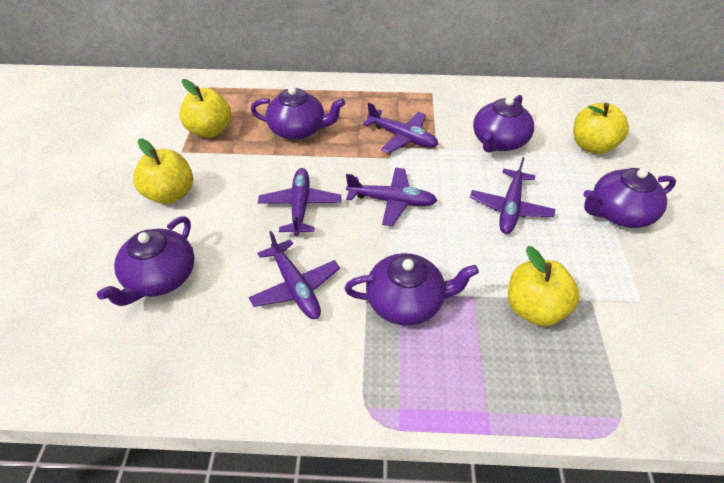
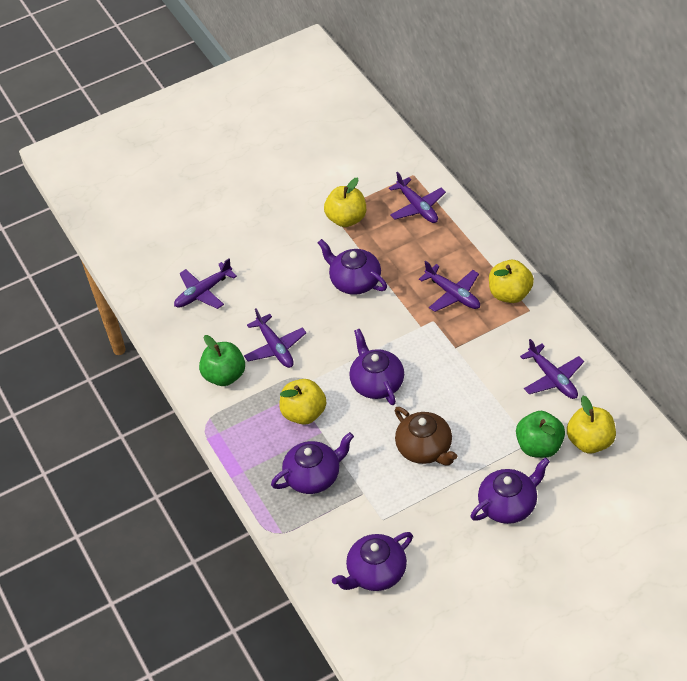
brown teapot: 0 -> 1
green apple: 0 -> 2

